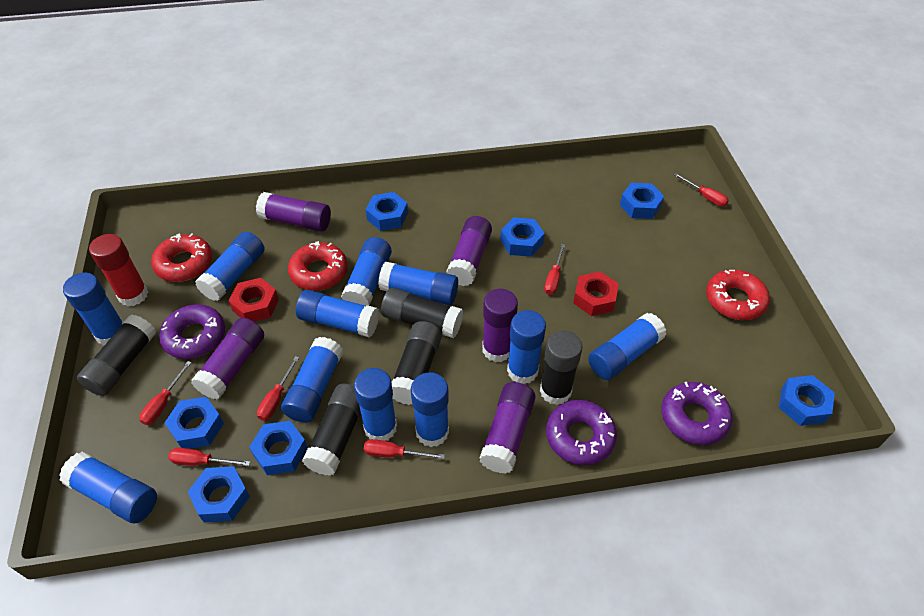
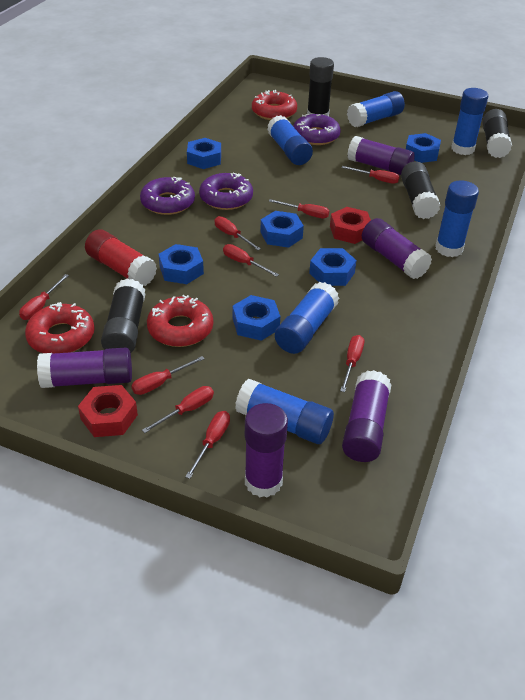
black glue stick: 5 -> 4
blue glue stick: 11 -> 6
blue nut: 7 -> 6
red screwdriver: 6 -> 9

